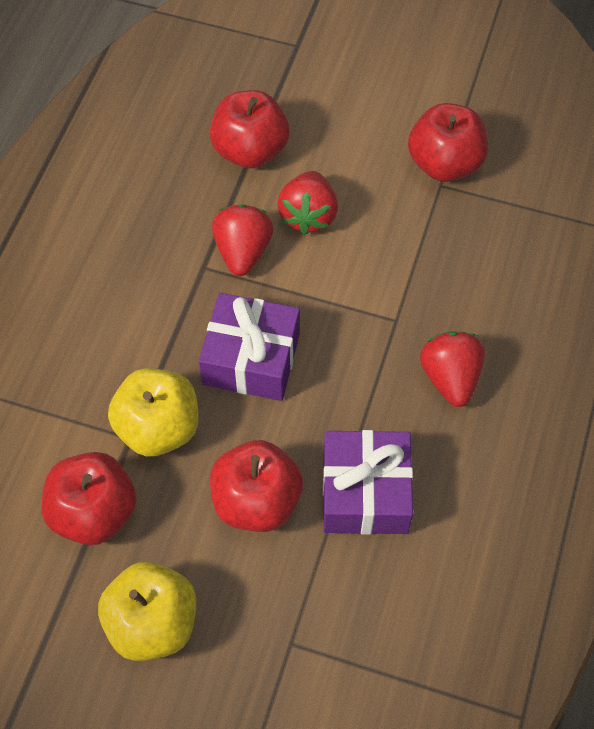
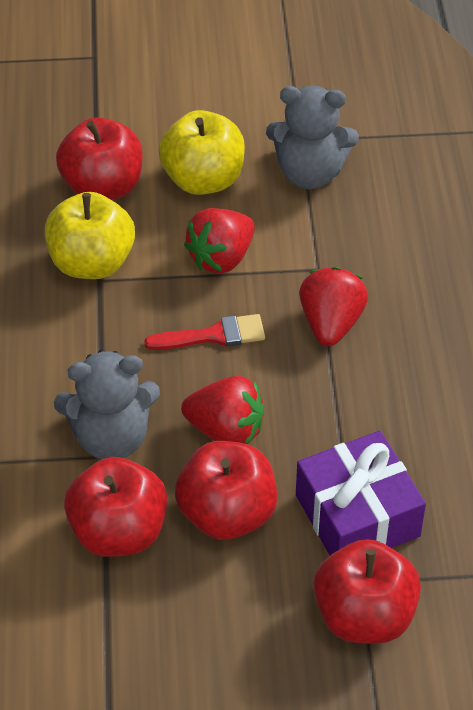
grey teddy bear: 0 -> 2
purple gift: 2 -> 1
red brush: 0 -> 1

